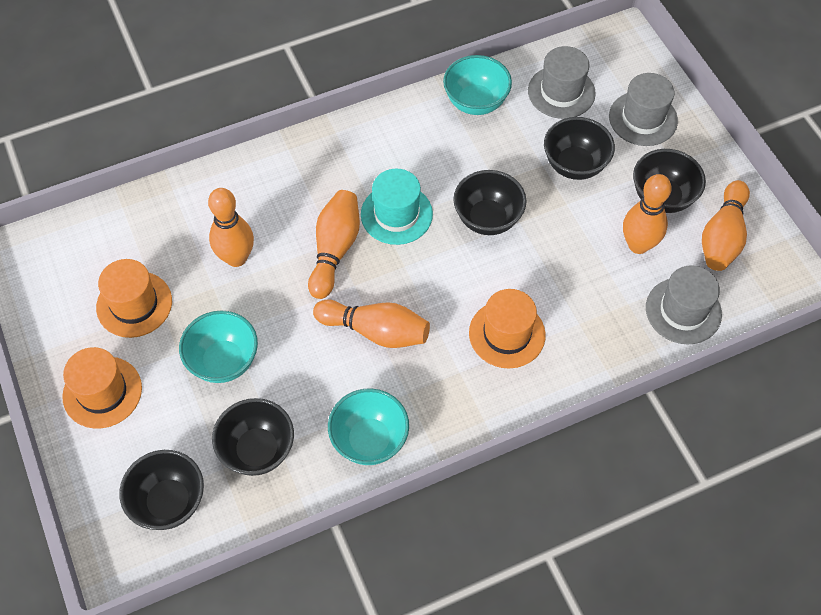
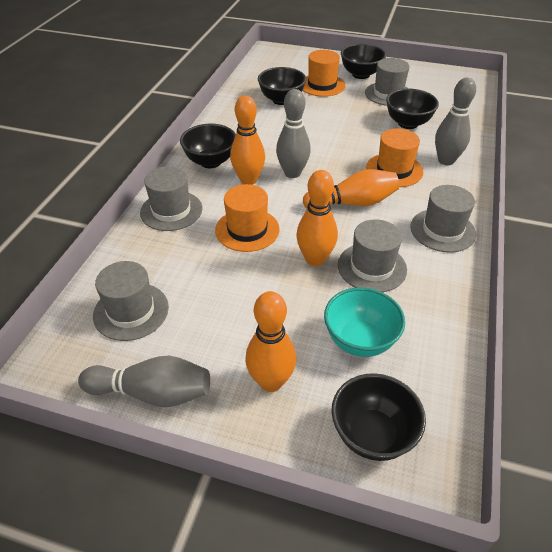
grey bowling pin: 0 -> 3
grey hat: 3 -> 5
orange bowling pin: 5 -> 4
turquoise bowl: 3 -> 1
turquoise hat: 1 -> 0

